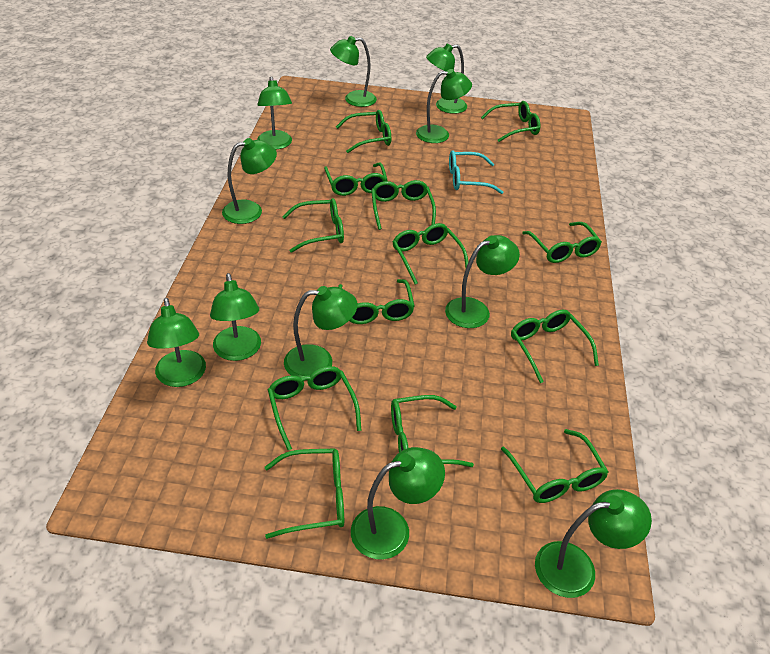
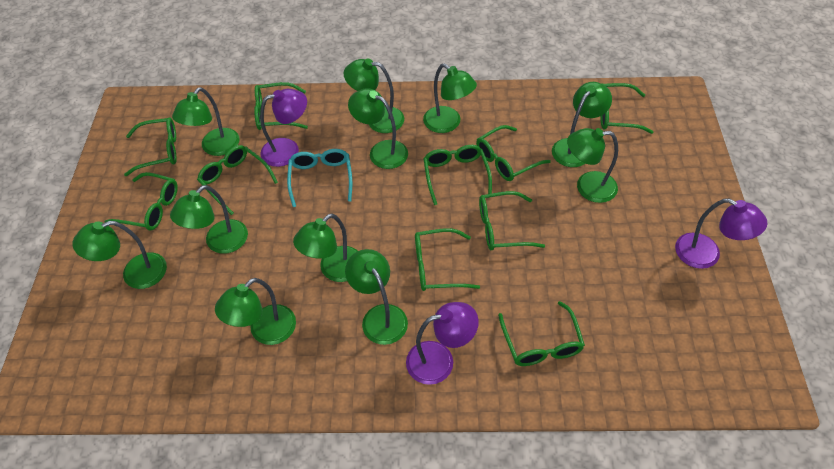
green glasses: 13 -> 10
purple lamp: 0 -> 3

